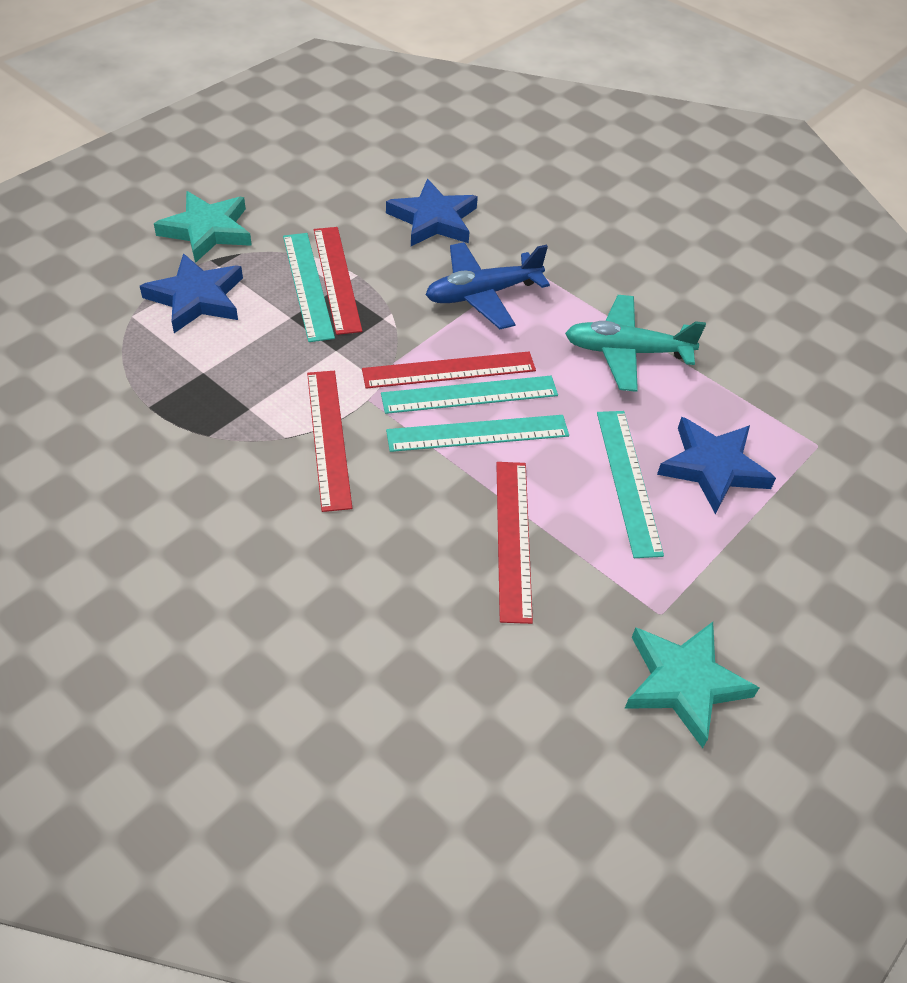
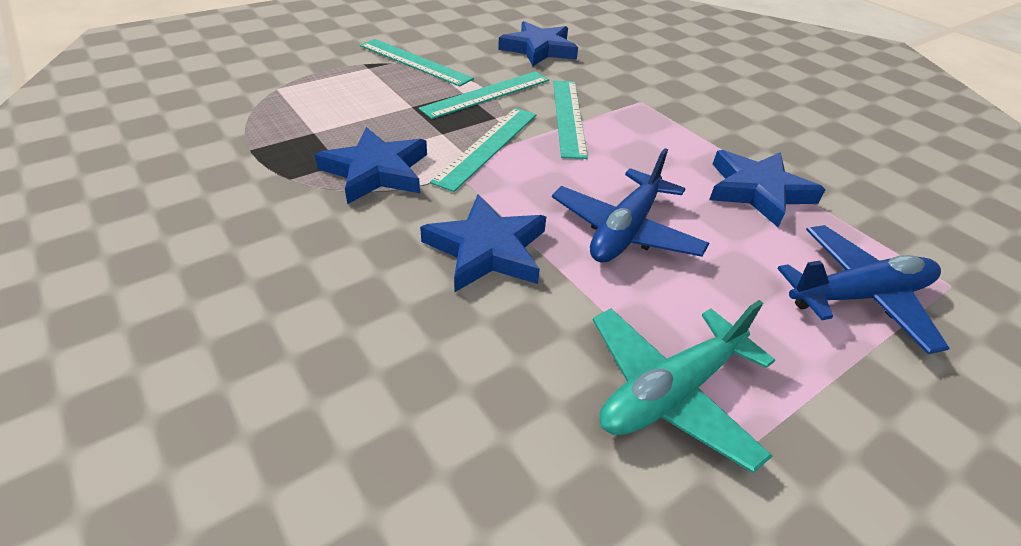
blue plane: 1 -> 2
blue star: 3 -> 4
red ruler: 4 -> 0
turquoise star: 2 -> 0

